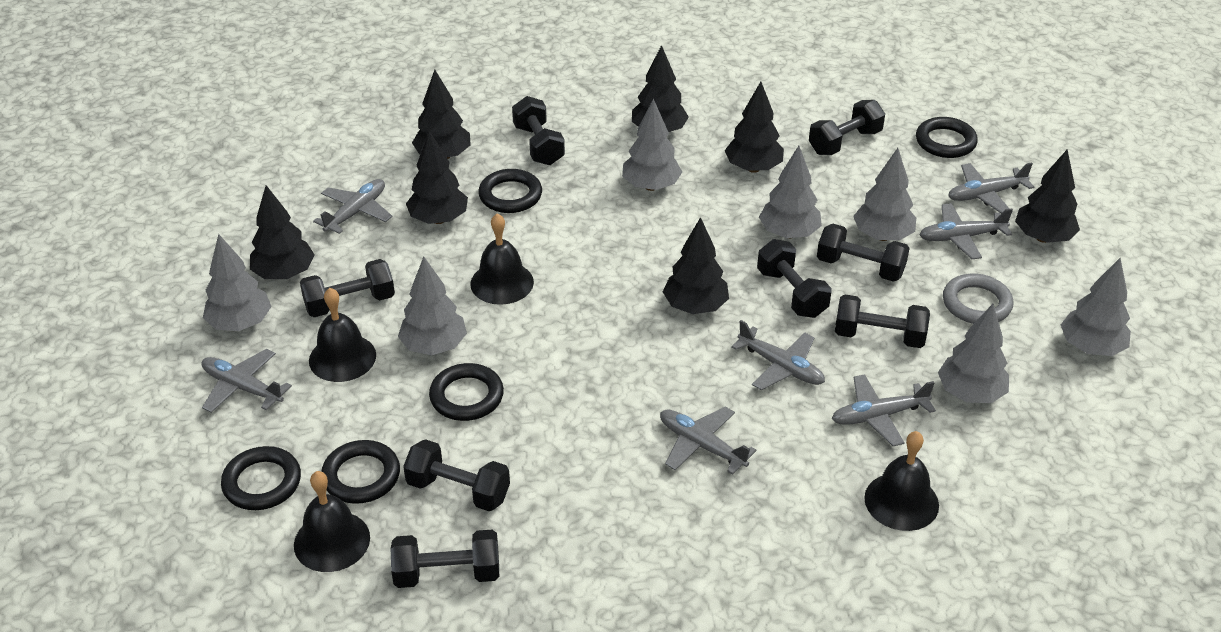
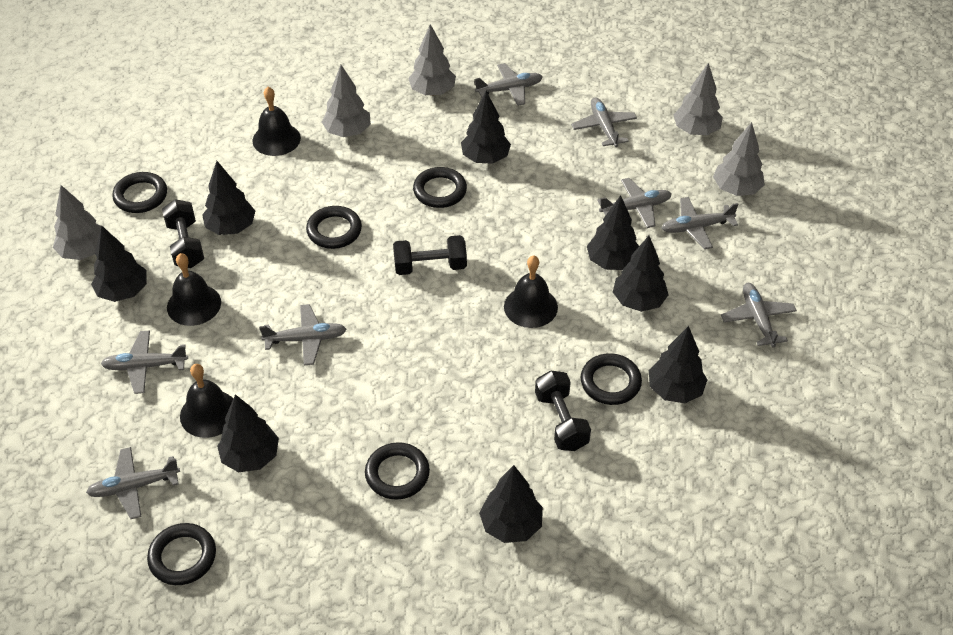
black dumbbell: 8 -> 3
black ring: 5 -> 6
black tree: 7 -> 8
grey plane: 7 -> 8
grey ring: 1 -> 0
grey tree: 7 -> 5

